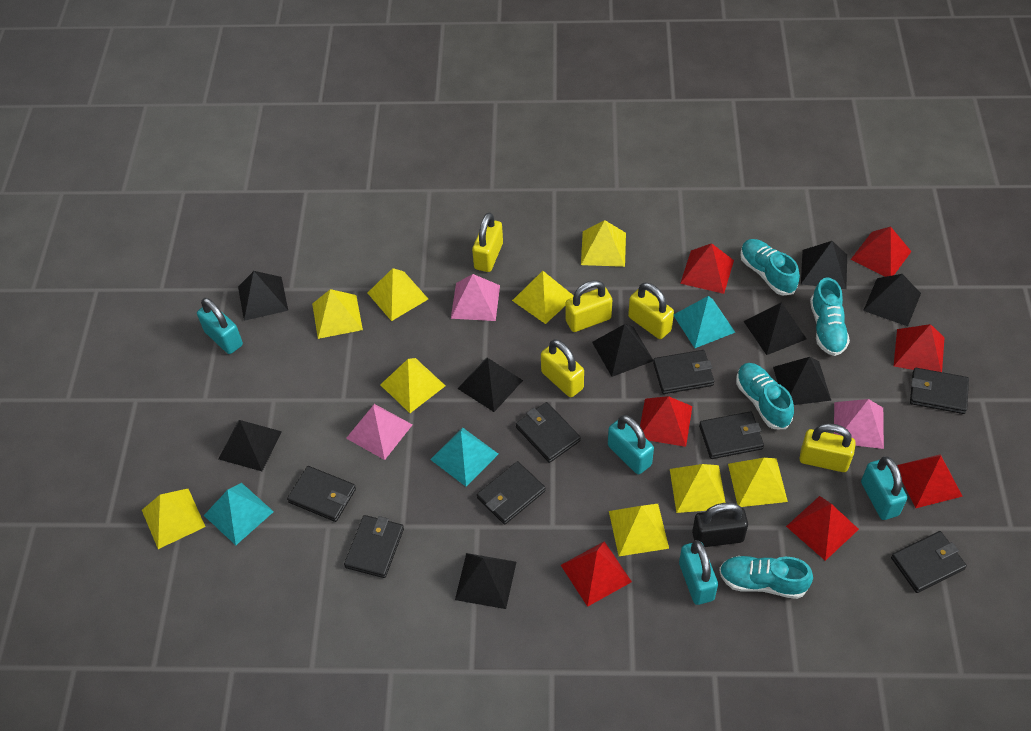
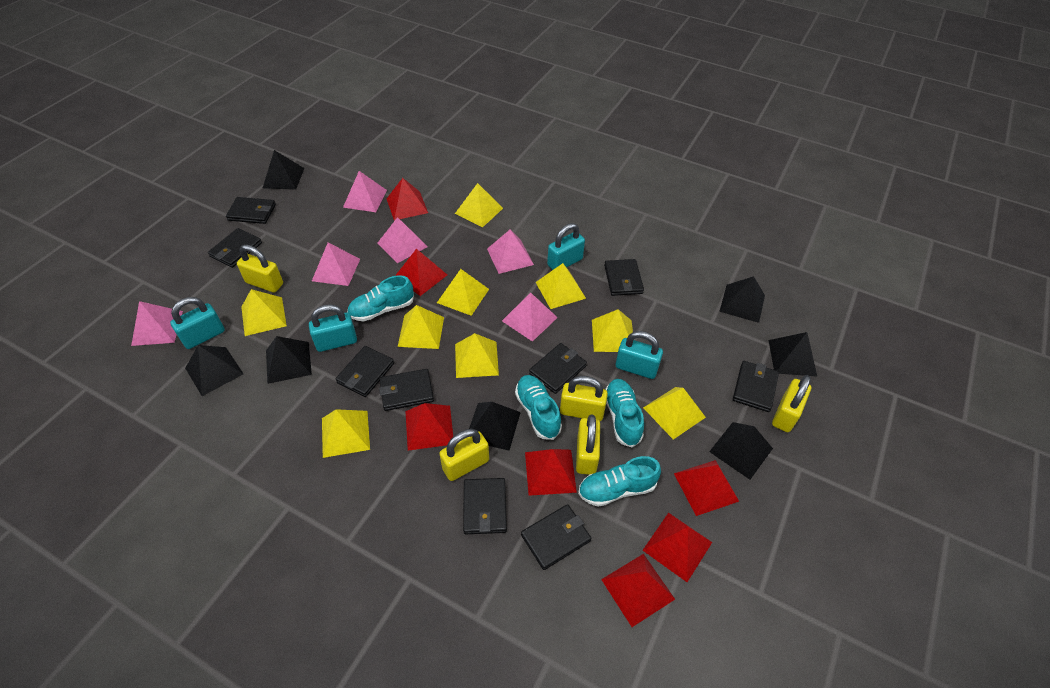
black padlock: 1 -> 0
black pyramid: 9 -> 7
black wallet: 8 -> 9
pink pyramid: 3 -> 6
turquoise pyramid: 3 -> 0

